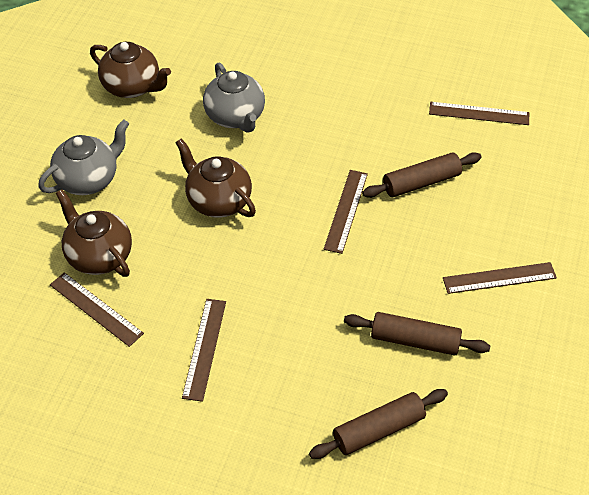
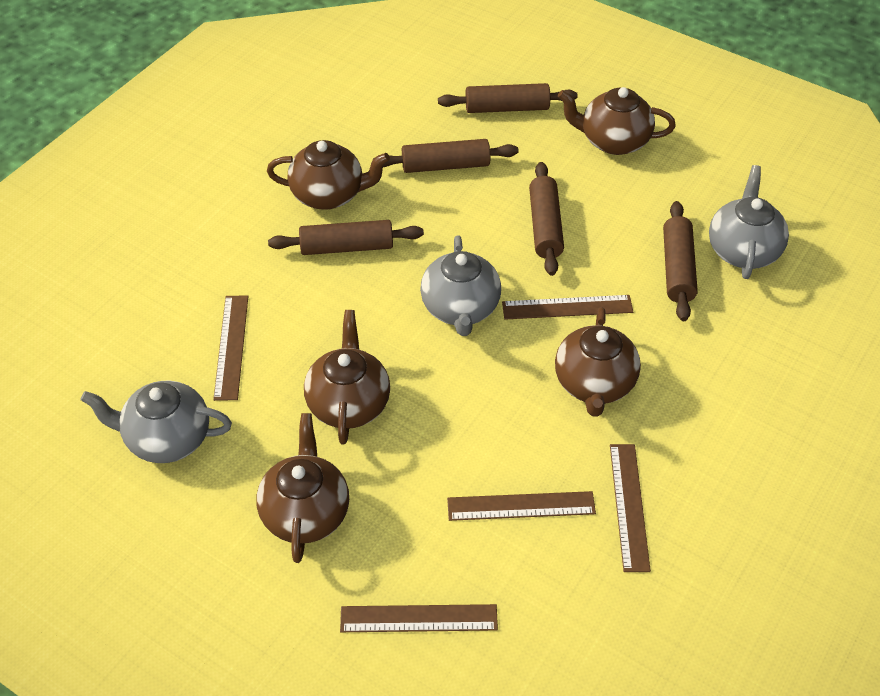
brown rolling pin: 3 -> 5
brown teapot: 3 -> 5
grey teapot: 2 -> 3

